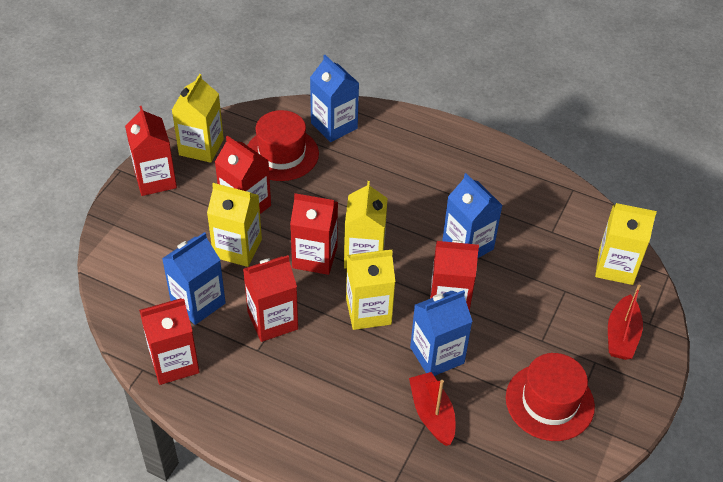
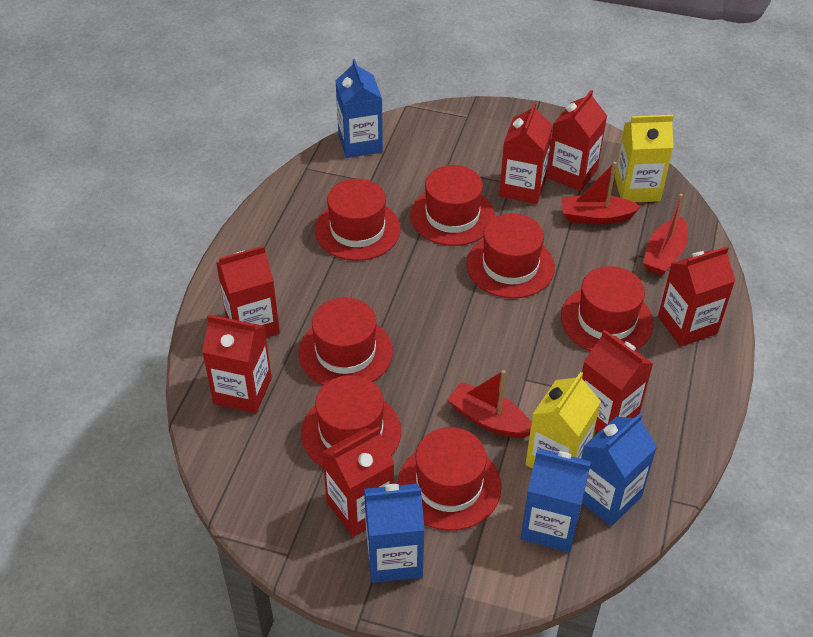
red boat: 2 -> 3
red carton: 6 -> 7
red hat: 2 -> 7
yellow carton: 5 -> 2

